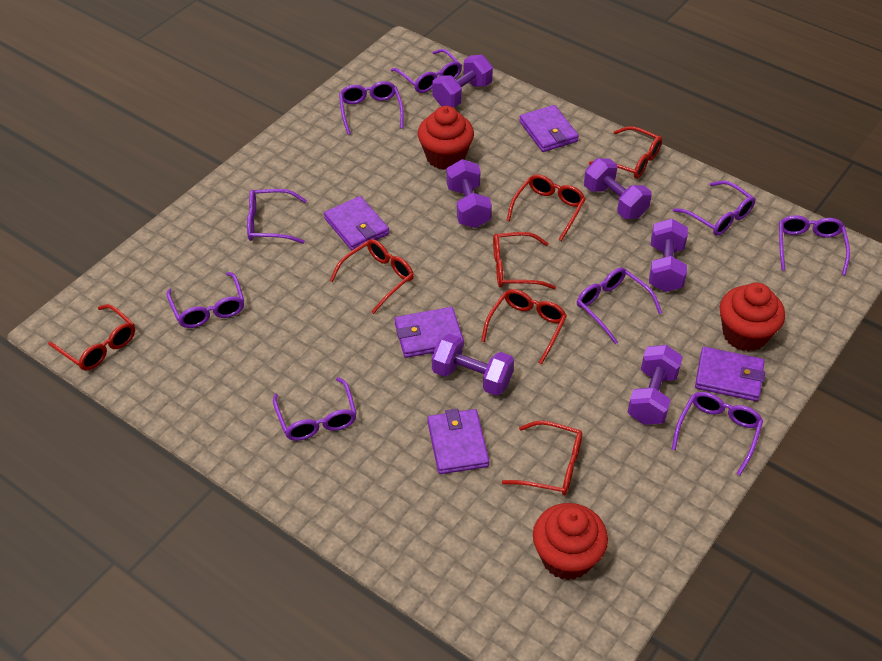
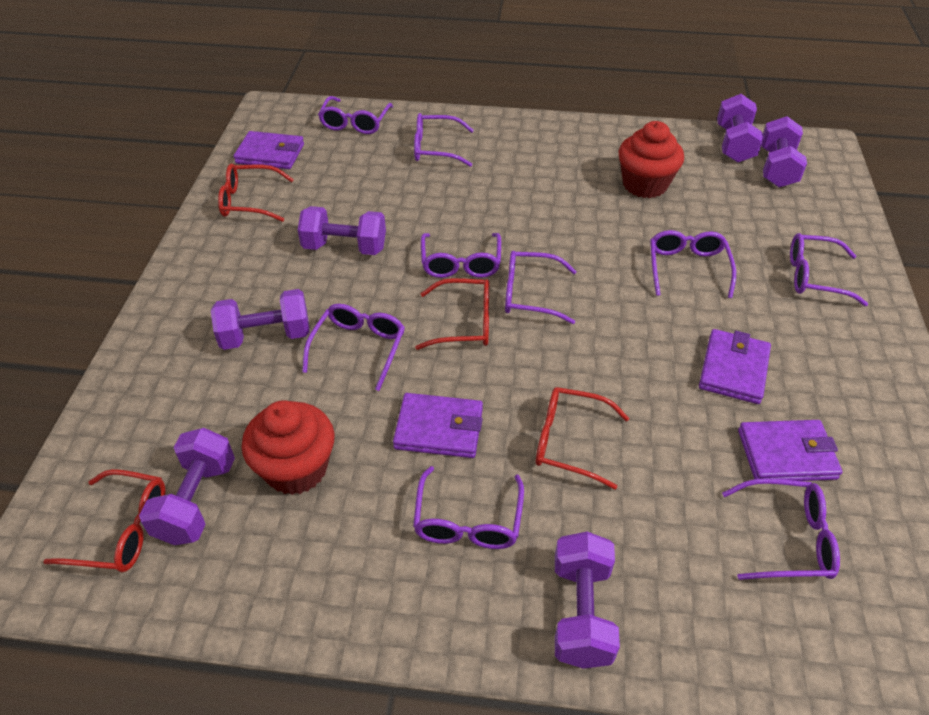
purple wallet: 5 -> 4
red cupcake: 3 -> 2
red glasses: 7 -> 4

